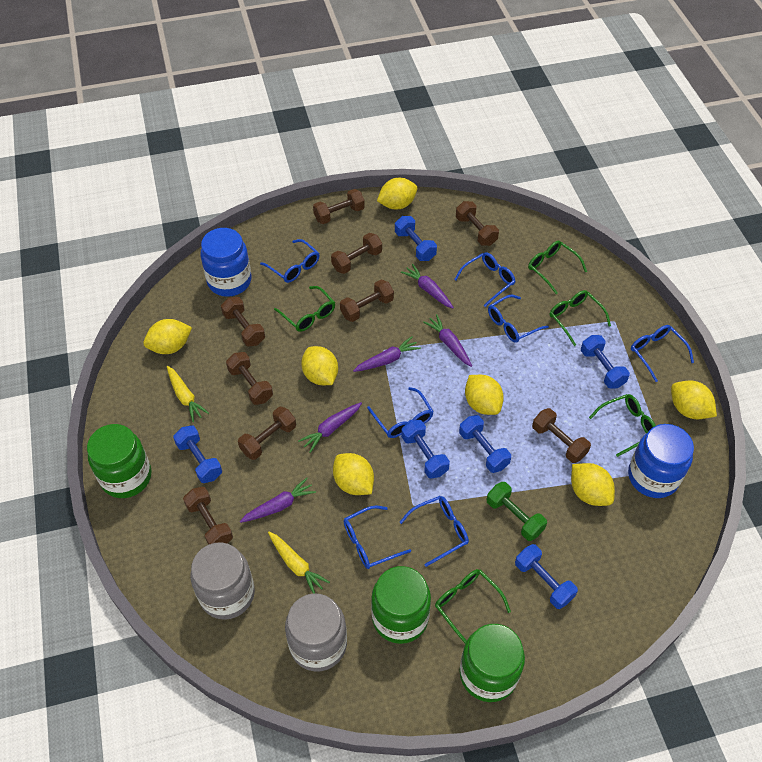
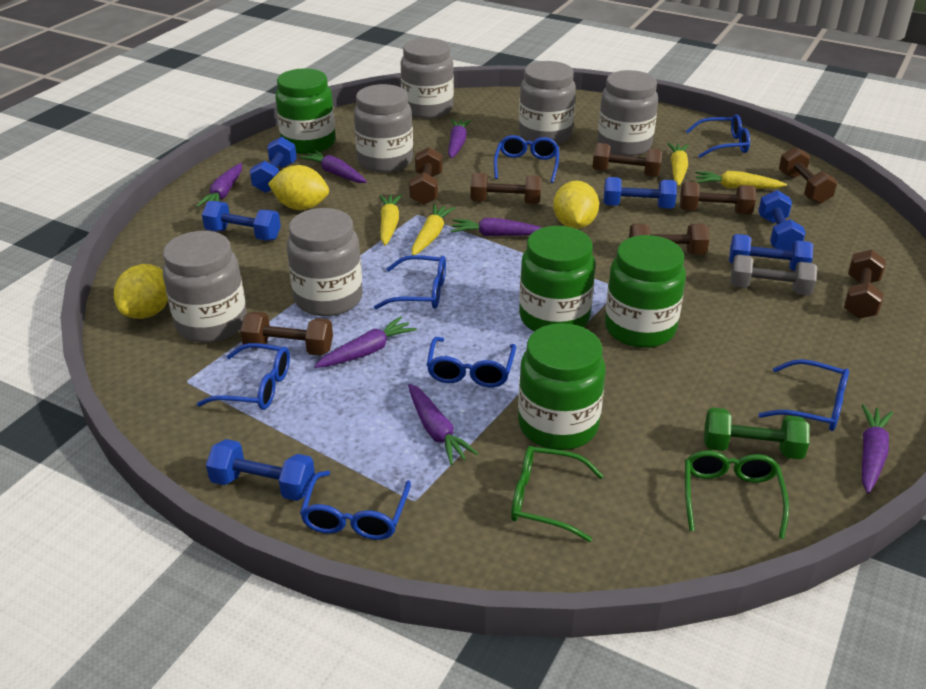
blue jar: 2 -> 0
brown dumbbell: 9 -> 8
green glasses: 5 -> 2
green jar: 3 -> 4
grey dumbbell: 0 -> 1
grey jar: 2 -> 6
purple carrot: 5 -> 7
yellow carrot: 2 -> 4
yellow lemon: 7 -> 3

